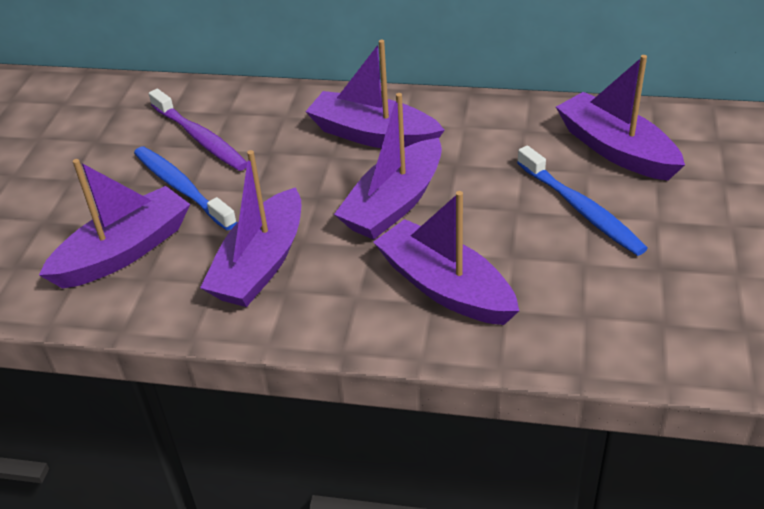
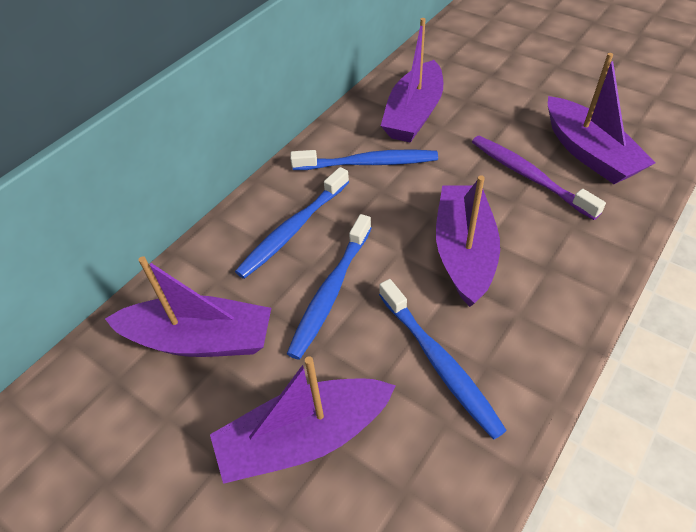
blue toothbrush: 2 -> 4
purple boat: 6 -> 5

